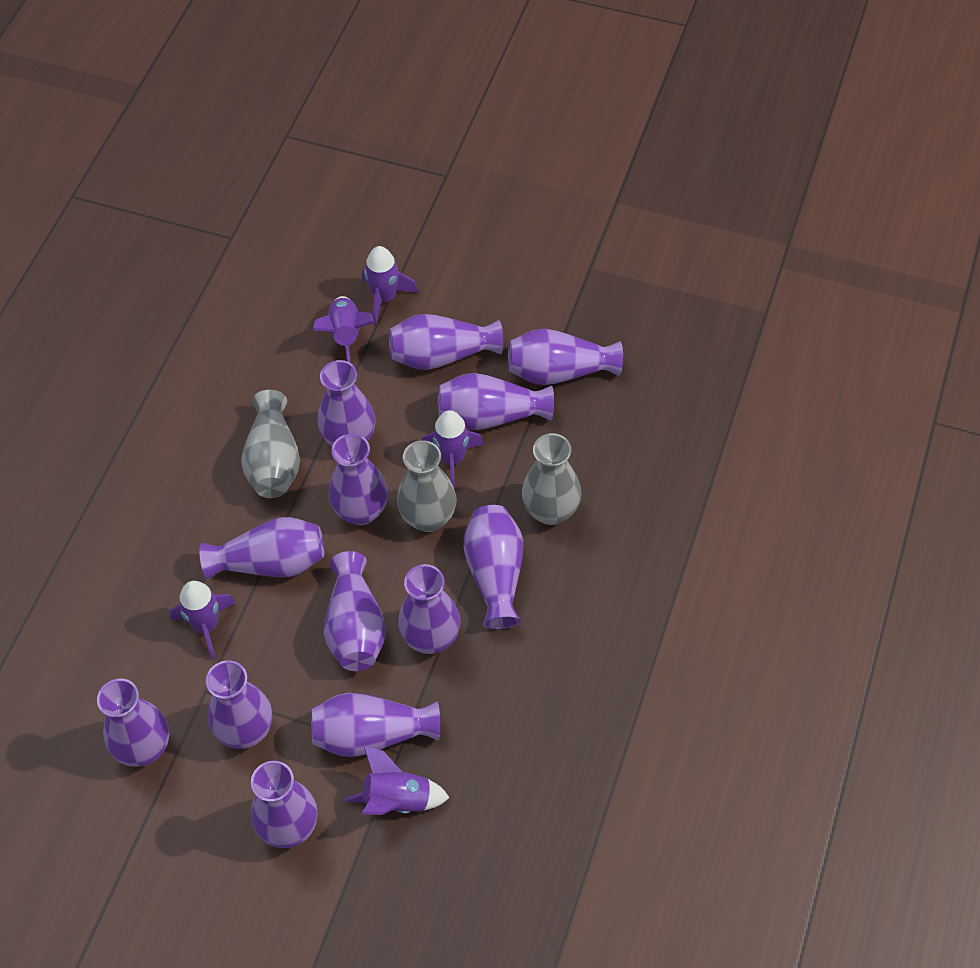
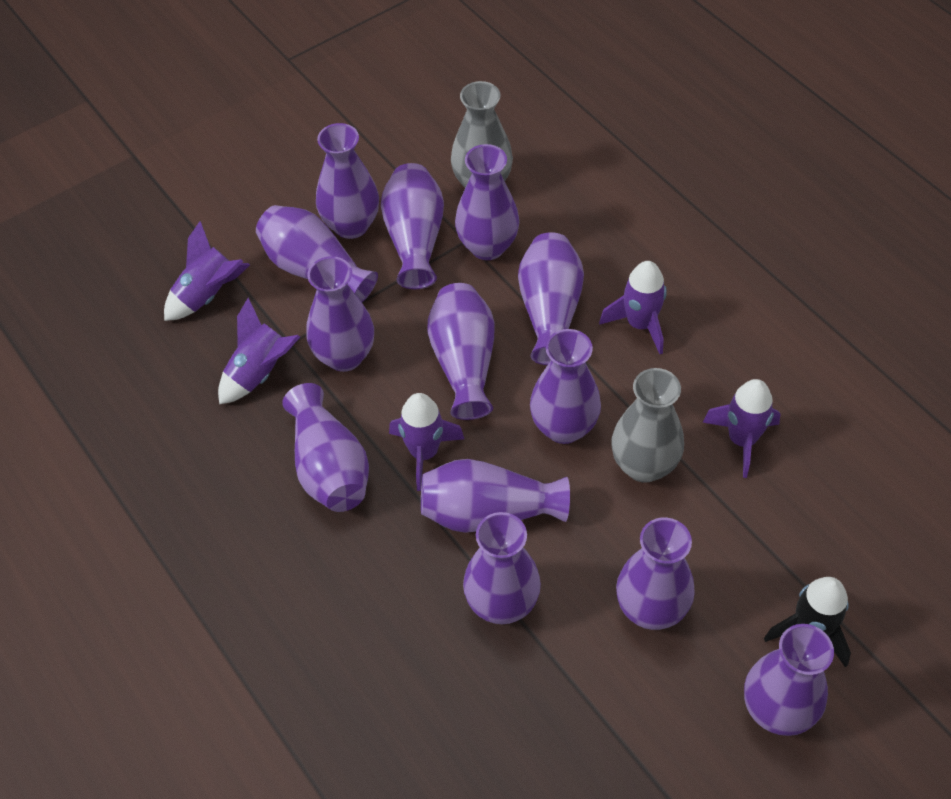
black rocket: 0 -> 1
grey vase: 3 -> 2

